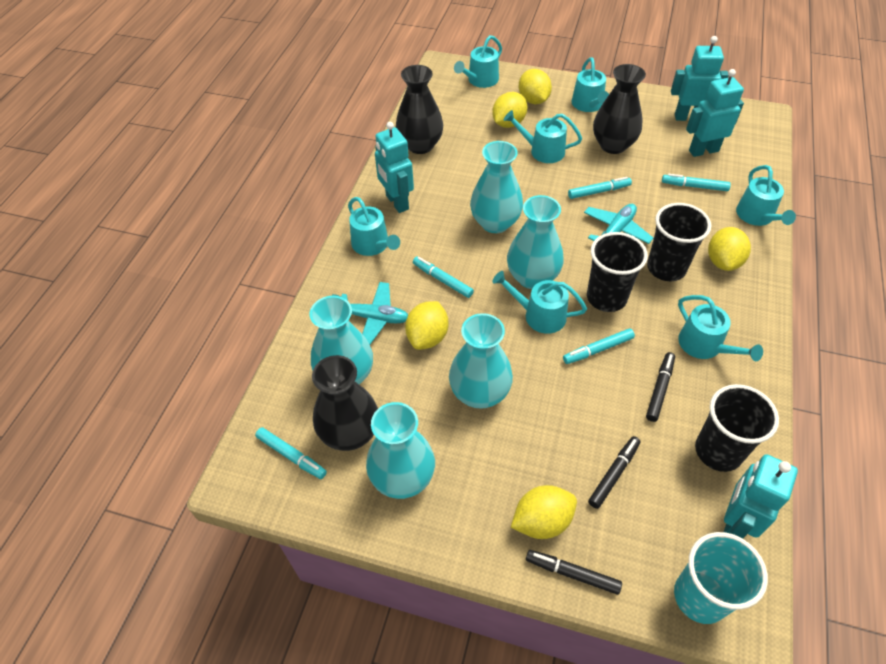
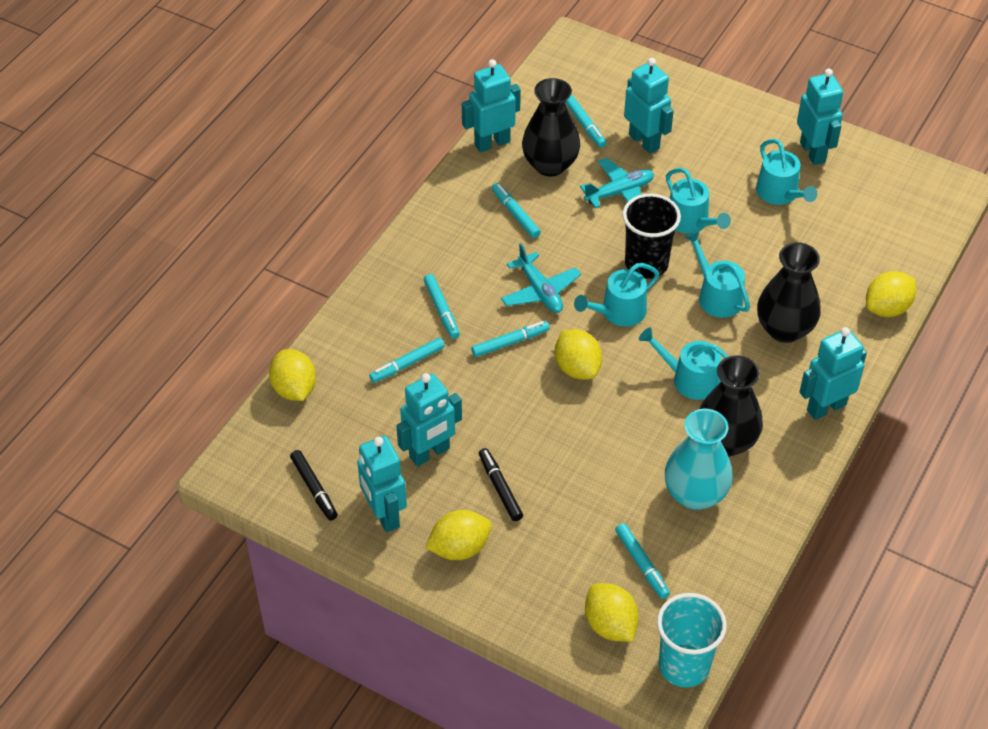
black cup: 3 -> 1
black marker: 3 -> 2
turquoise marker: 5 -> 6
turquoise robot: 4 -> 6
turquoise vase: 5 -> 1
turquoise watering can: 7 -> 5

